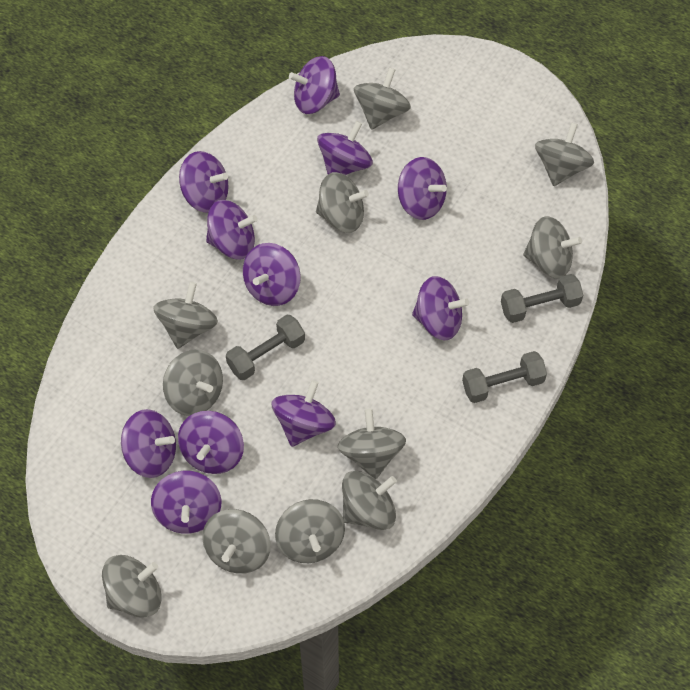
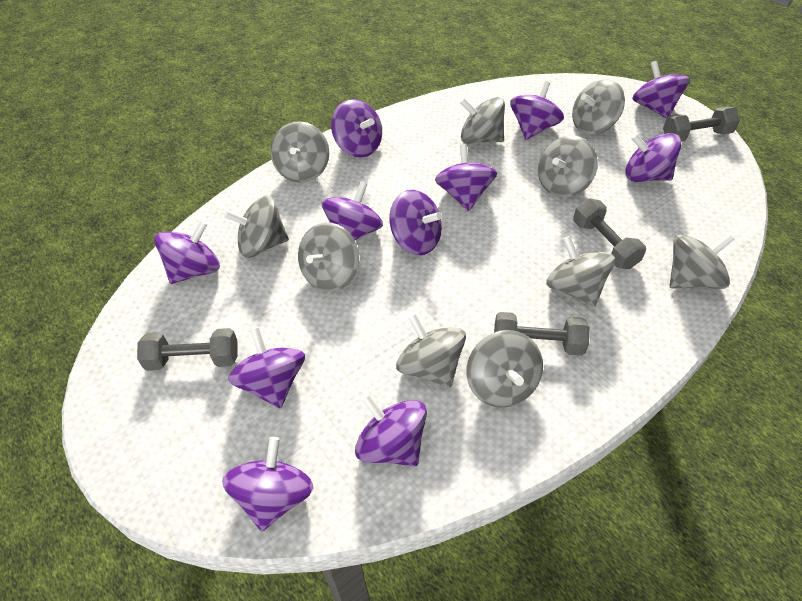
grey dumbbell: 3 -> 4
grey spinning top: 11 -> 10

